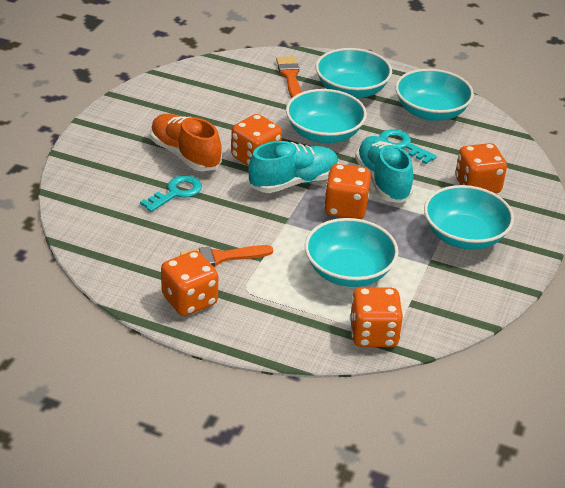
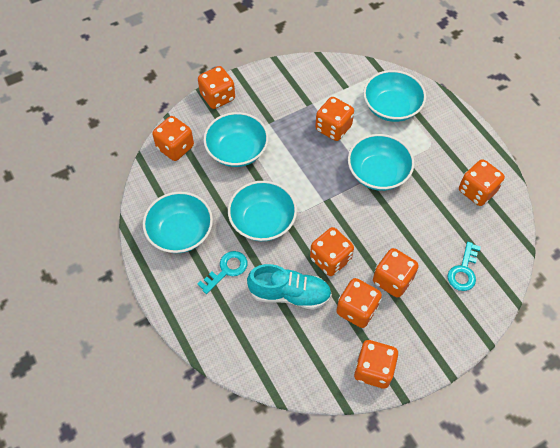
orange brush: 2 -> 0
orange dice: 5 -> 8
orange shoe: 1 -> 0
turquoise shoe: 2 -> 1

